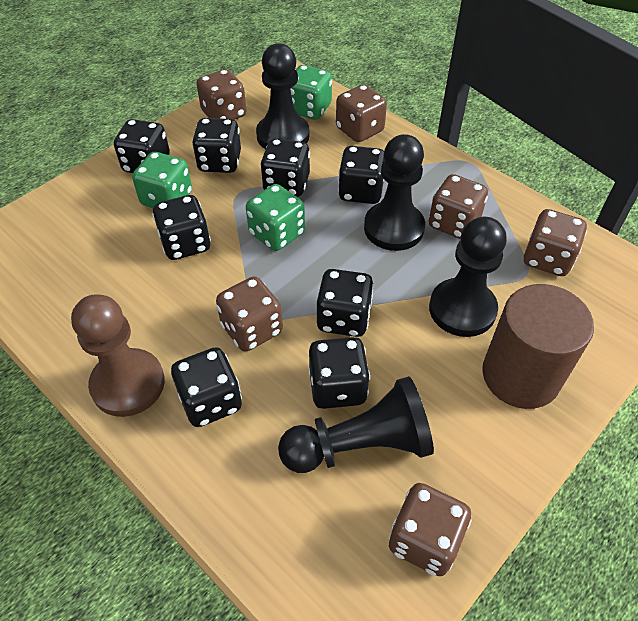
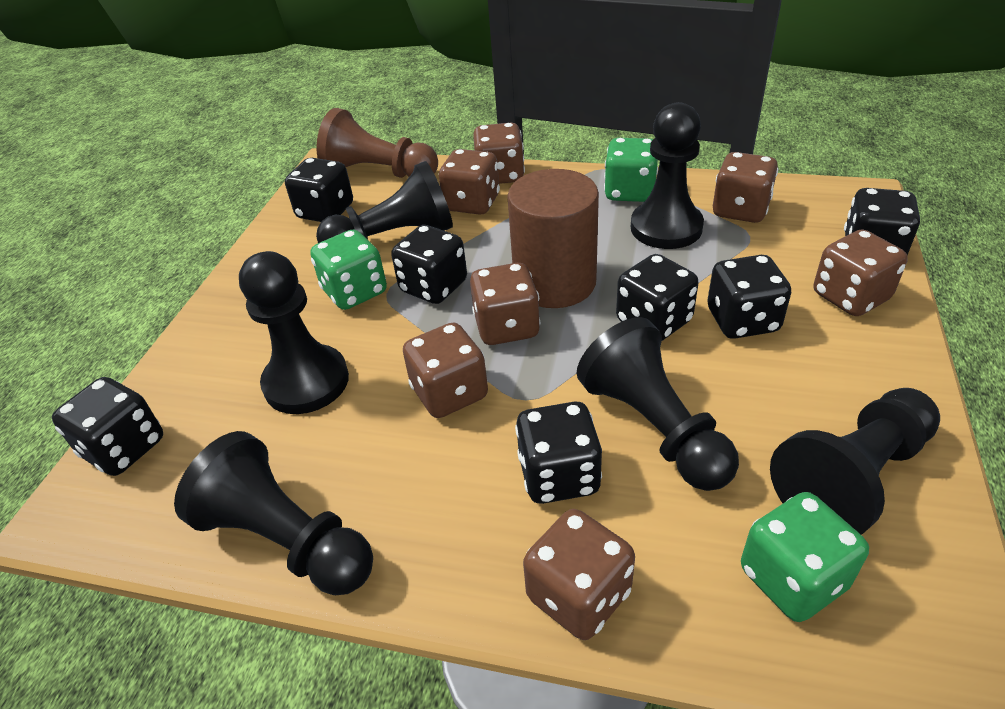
black dice: 8 -> 7
black pawn: 4 -> 6
brown dice: 6 -> 7

